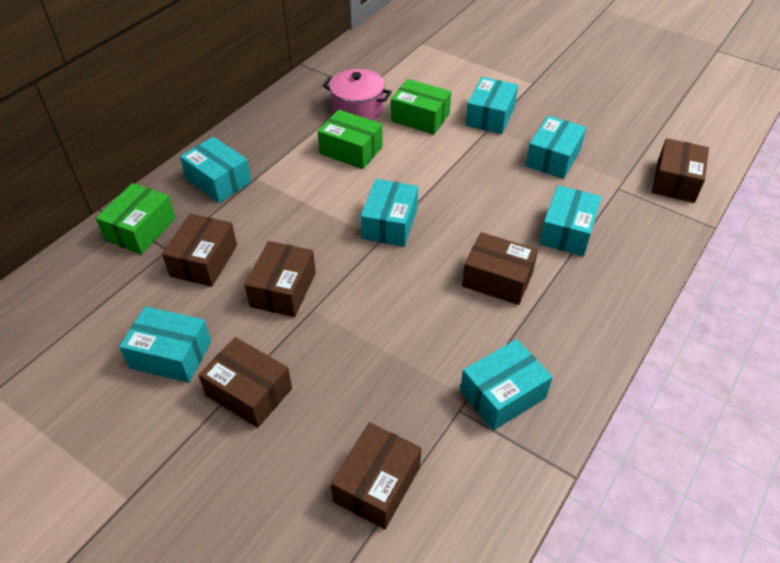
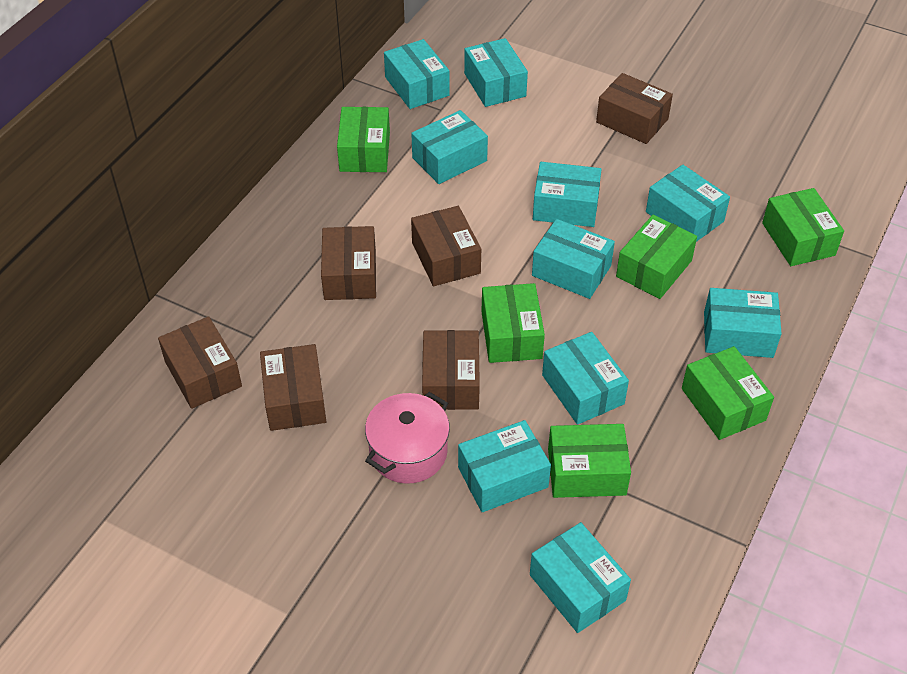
green box: 3 -> 6
turquoise box: 7 -> 10

